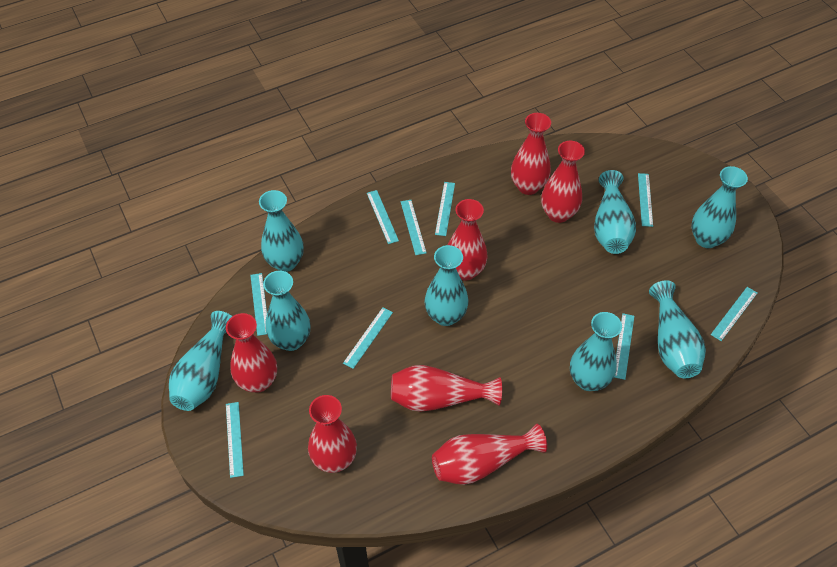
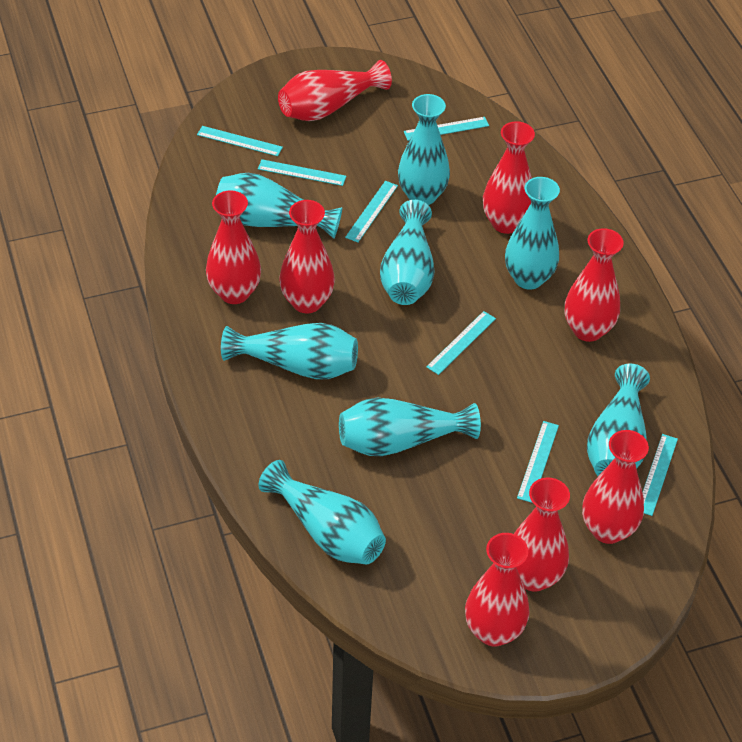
red vase: 7 -> 8
turquoise ruler: 9 -> 7

